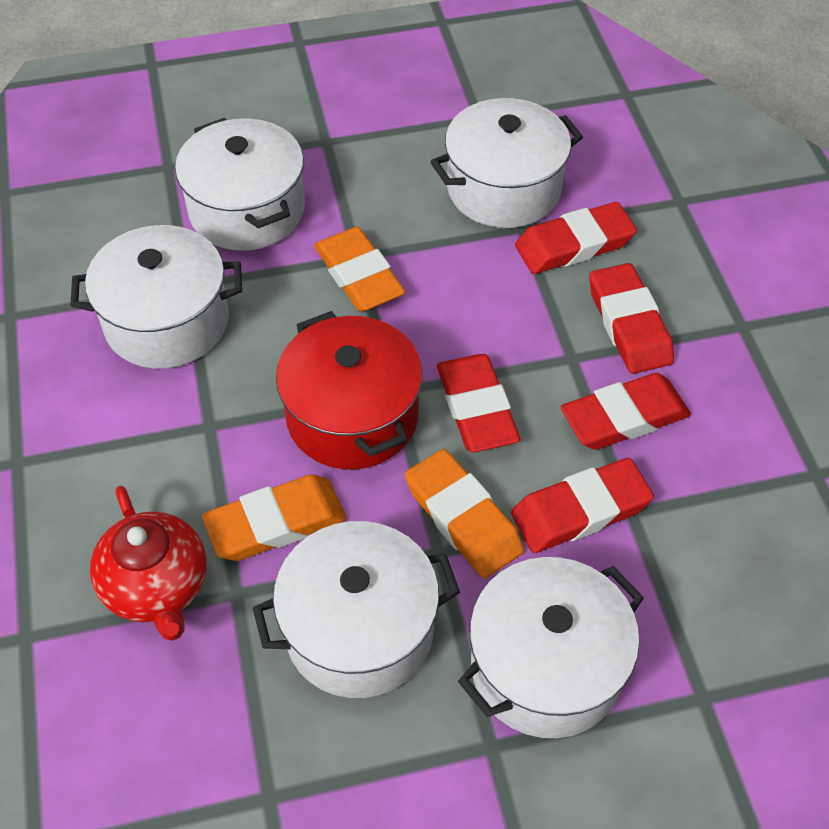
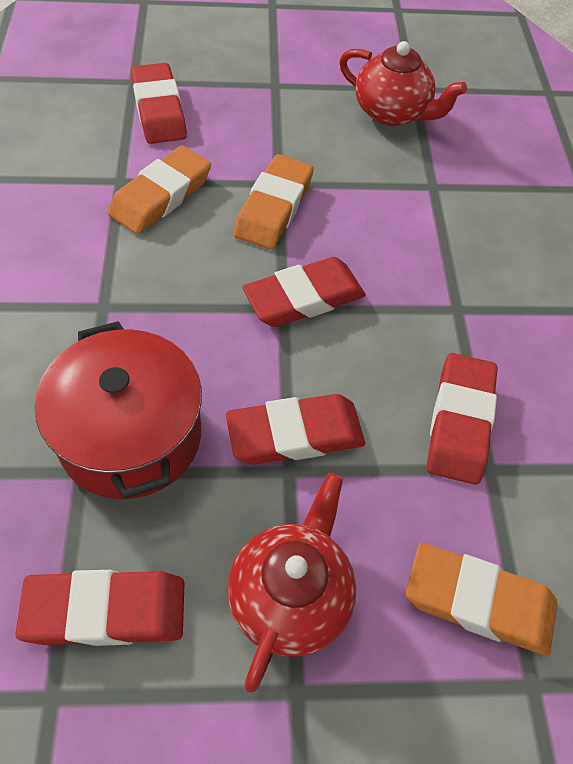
red teapot: 1 -> 2
white pot: 5 -> 0

